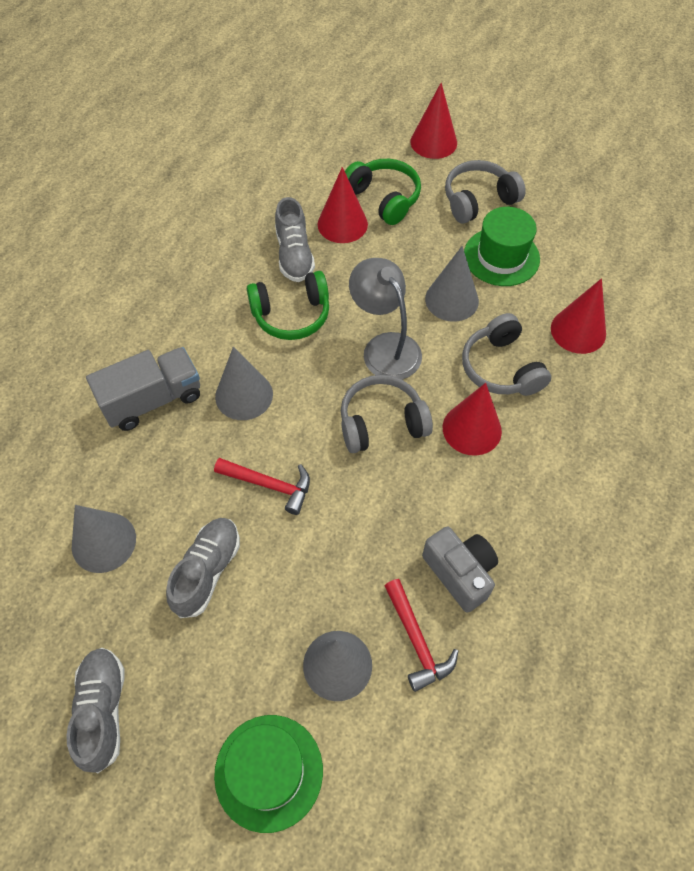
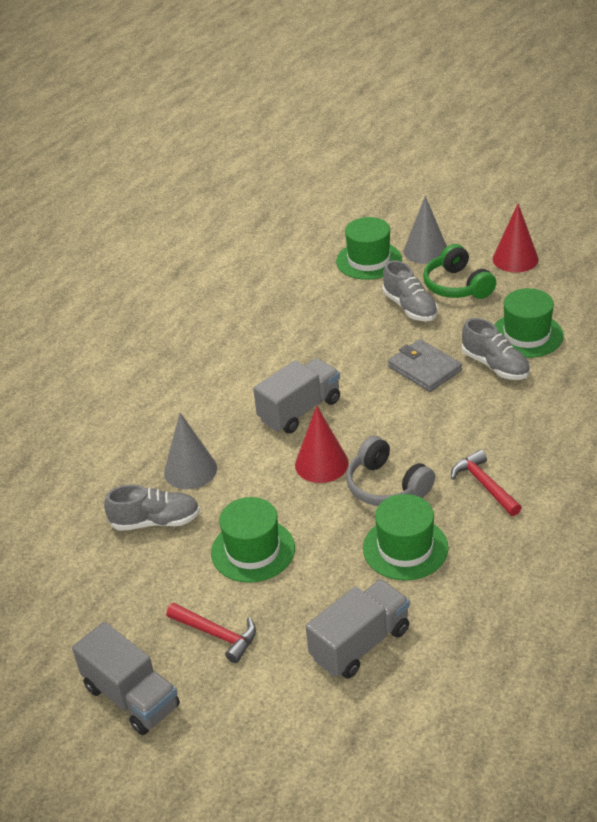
green hat: 2 -> 4
green headphones: 2 -> 1
grey camera: 1 -> 0
grey cone: 4 -> 2
grey headphones: 3 -> 1
grey lamp: 1 -> 0
grey truck: 1 -> 3
grey wallet: 0 -> 1
red cone: 4 -> 2

